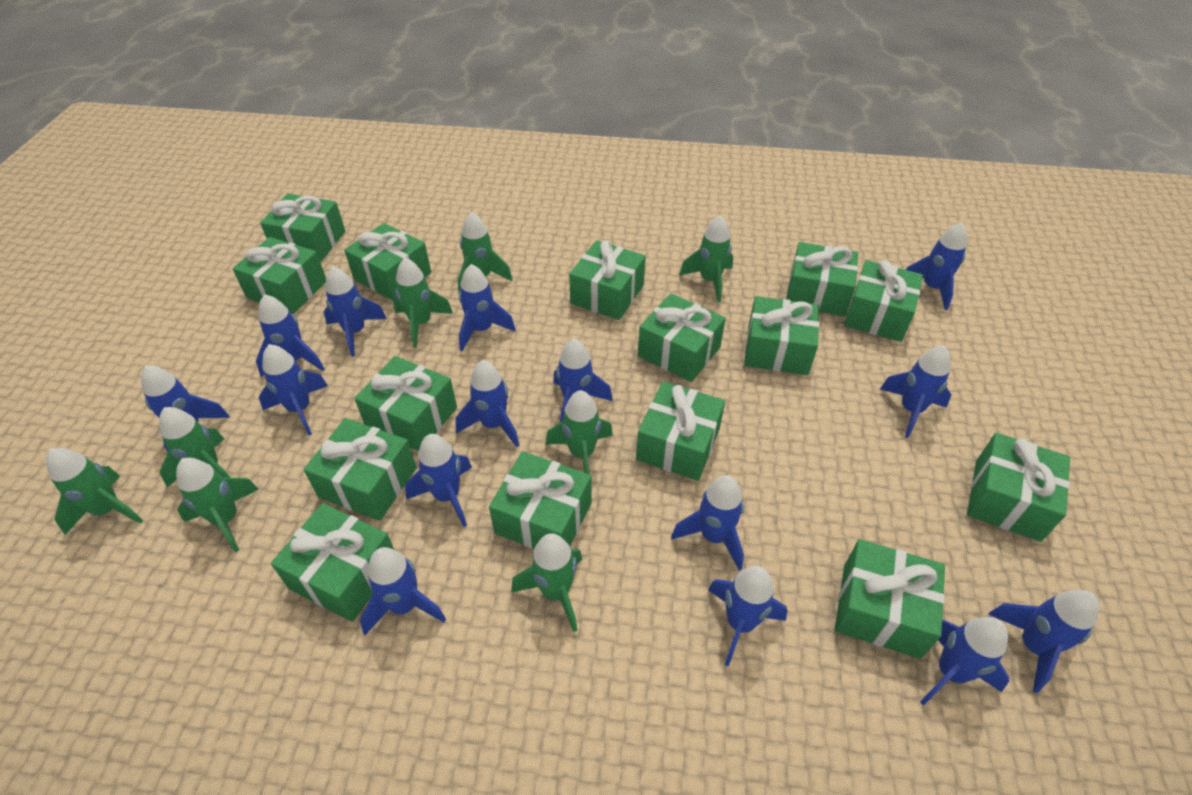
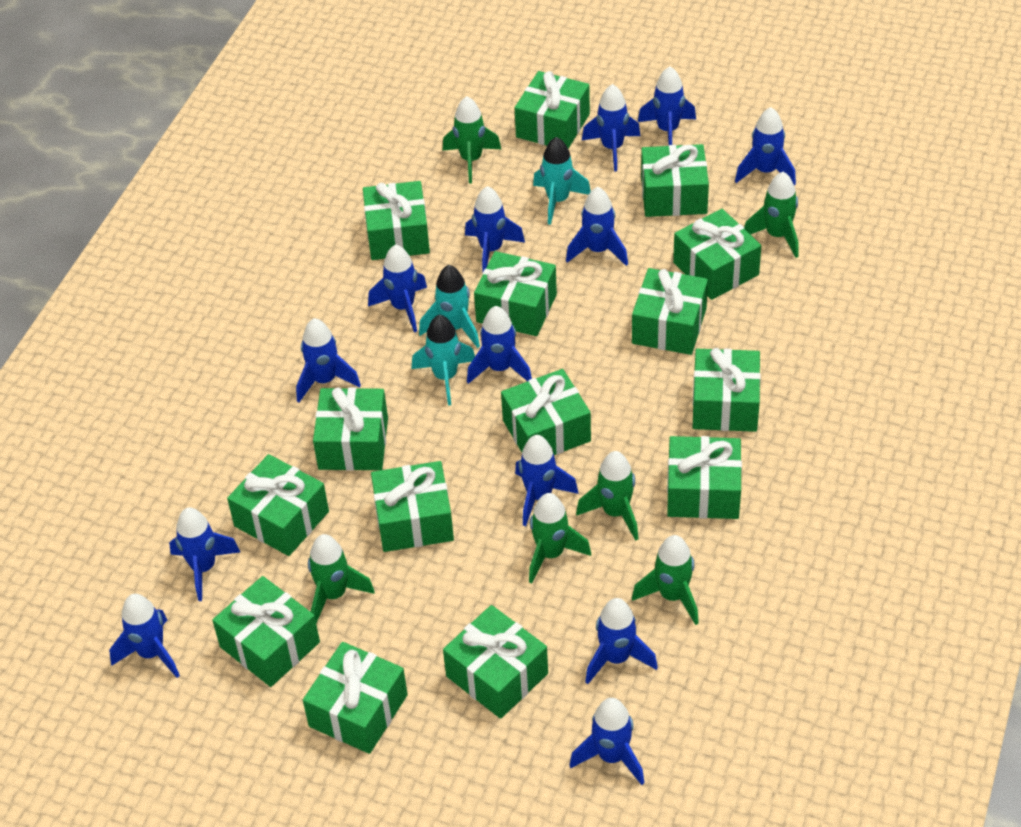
blue rocket: 15 -> 13
green rocket: 8 -> 6
turquoise rocket: 0 -> 3

